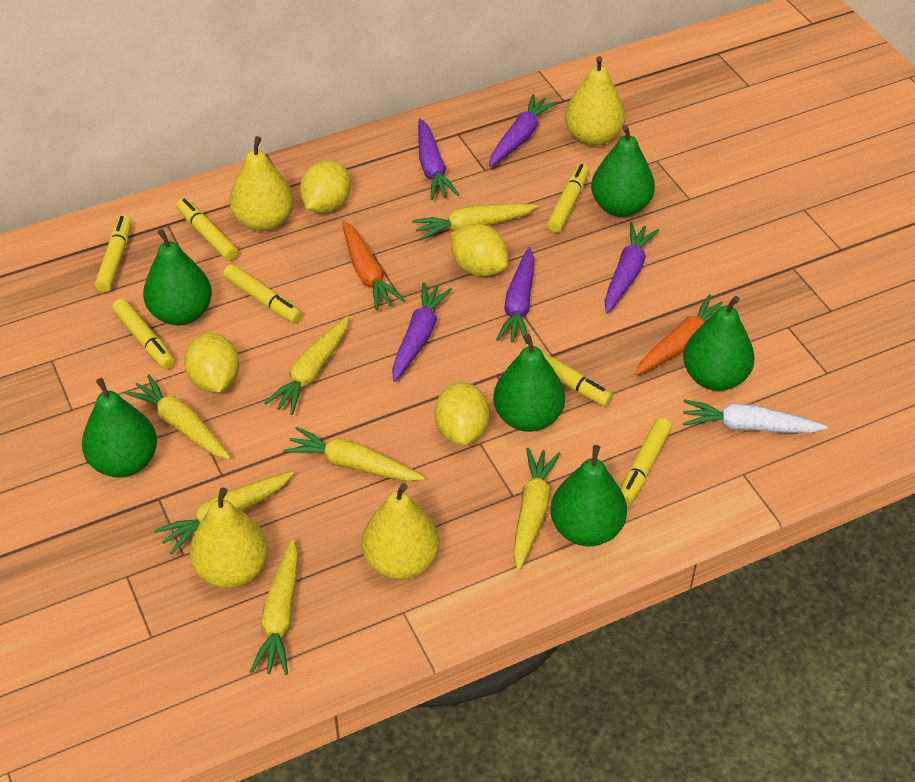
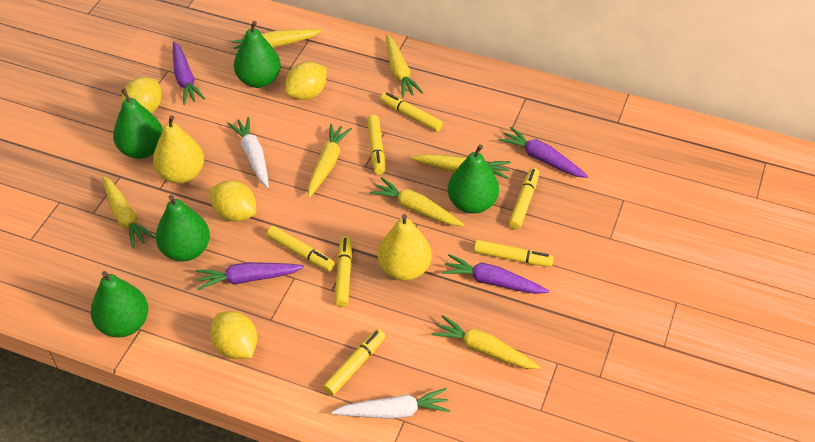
green pear: 6 -> 5
orange carrot: 2 -> 0
purple carrot: 5 -> 4
white carrot: 1 -> 2
yellow pear: 4 -> 2

